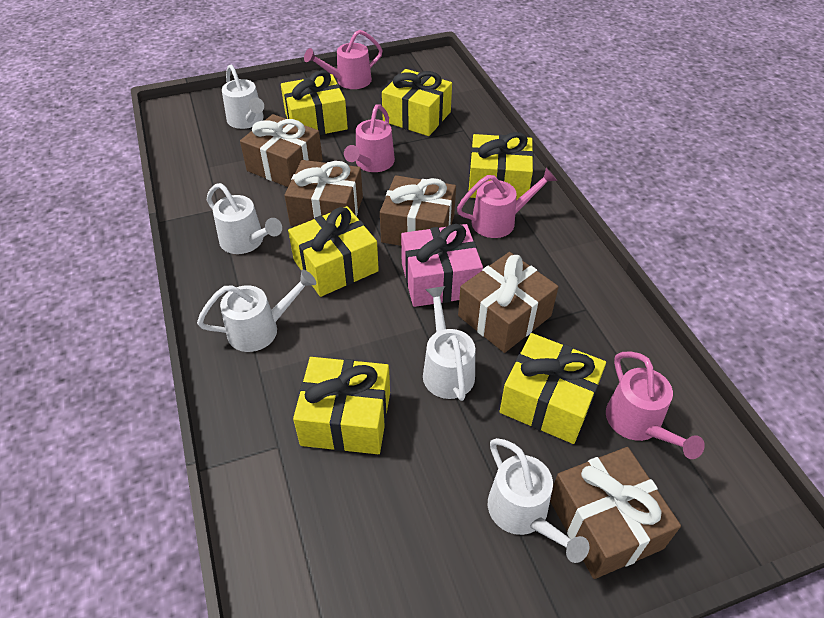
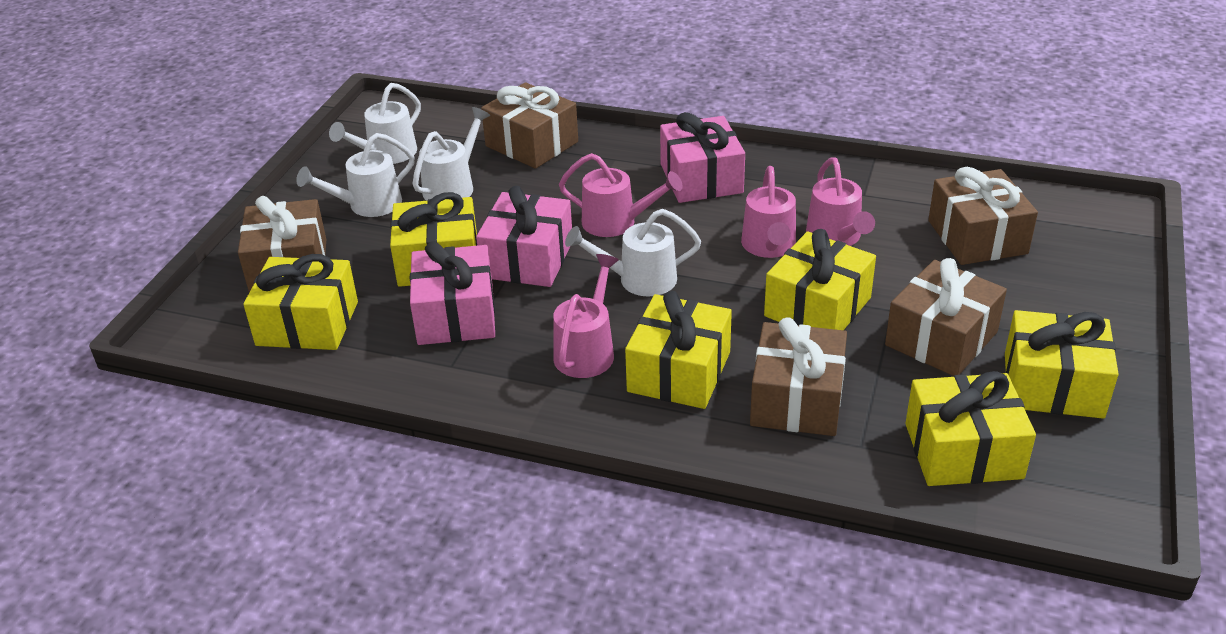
pink gift: 1 -> 3
white watering can: 5 -> 4

